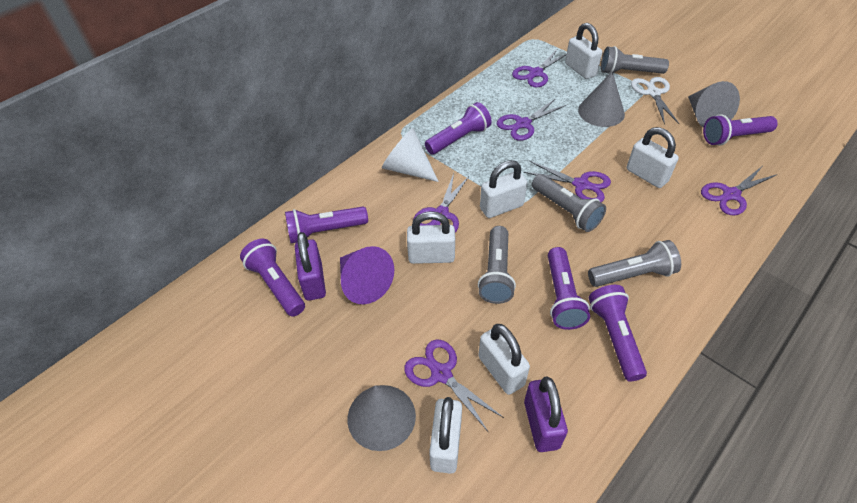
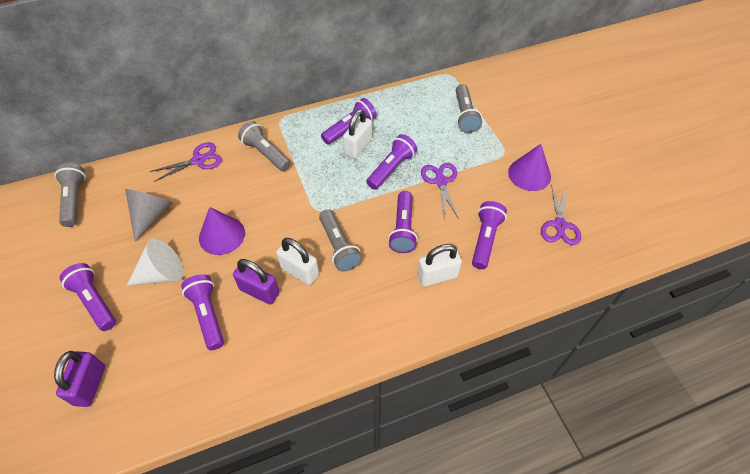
grey cone: 3 -> 1
purple cone: 1 -> 2
purple scissors: 6 -> 3
white padlock: 6 -> 3
white scissors: 1 -> 0

